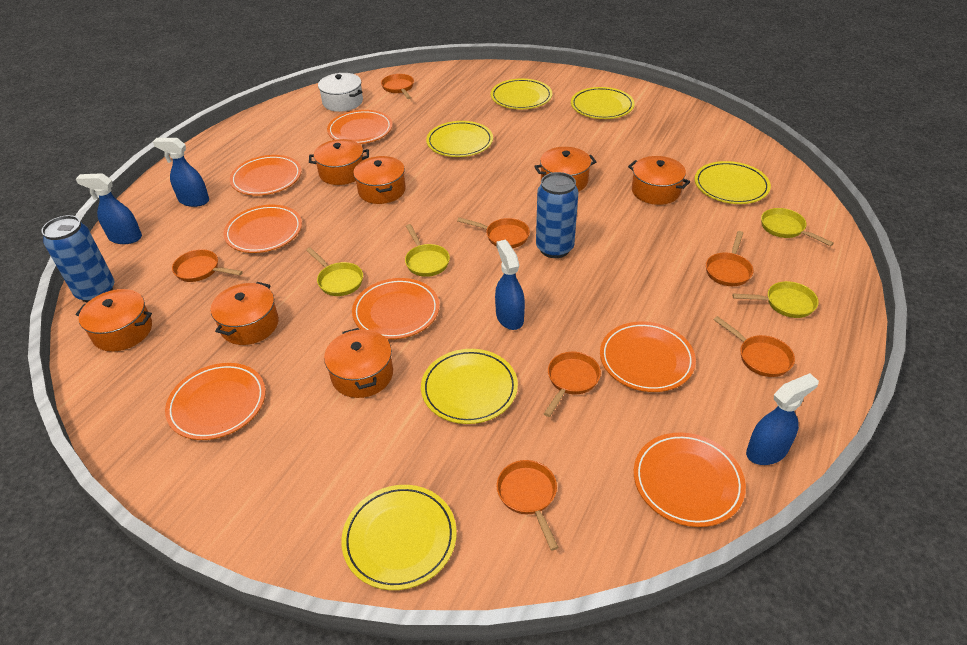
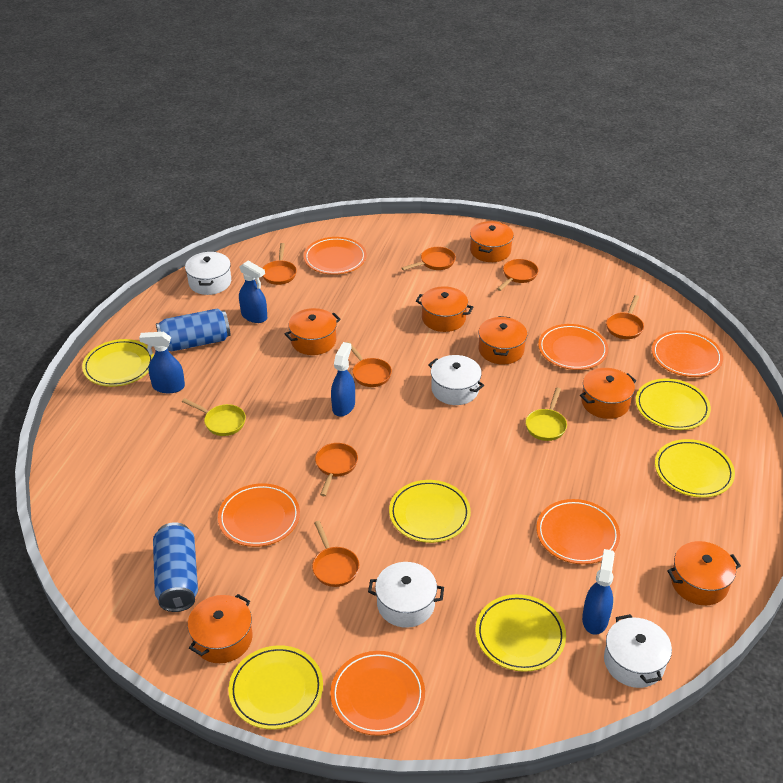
orange plate: 7 -> 6
white pot: 1 -> 4
yellow pan: 4 -> 2

